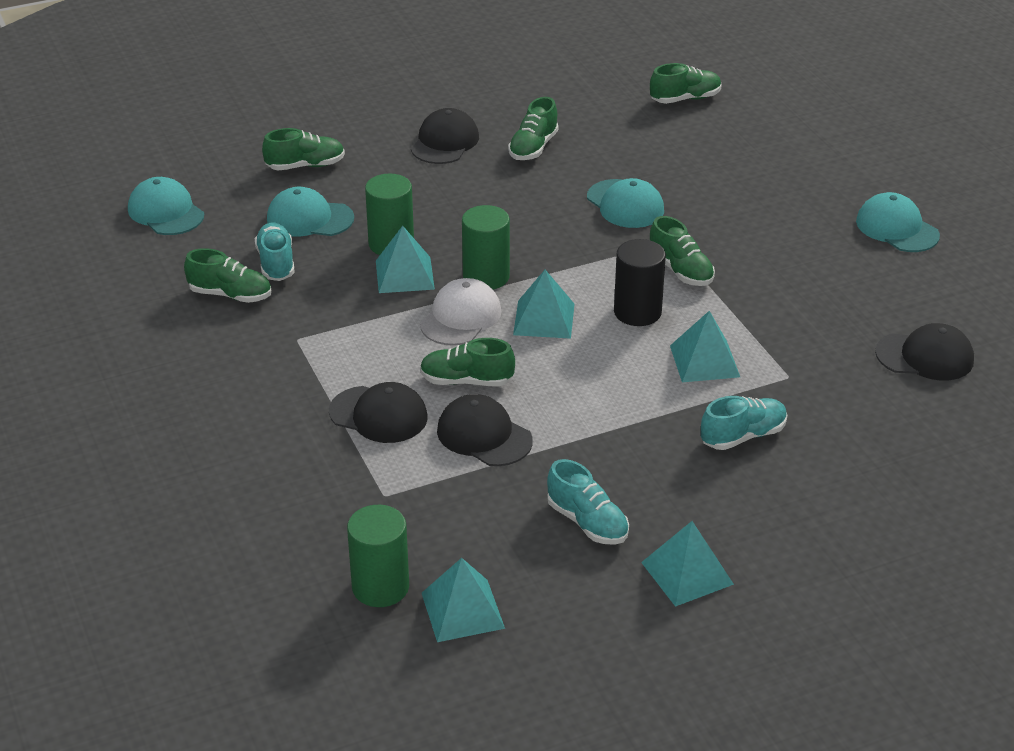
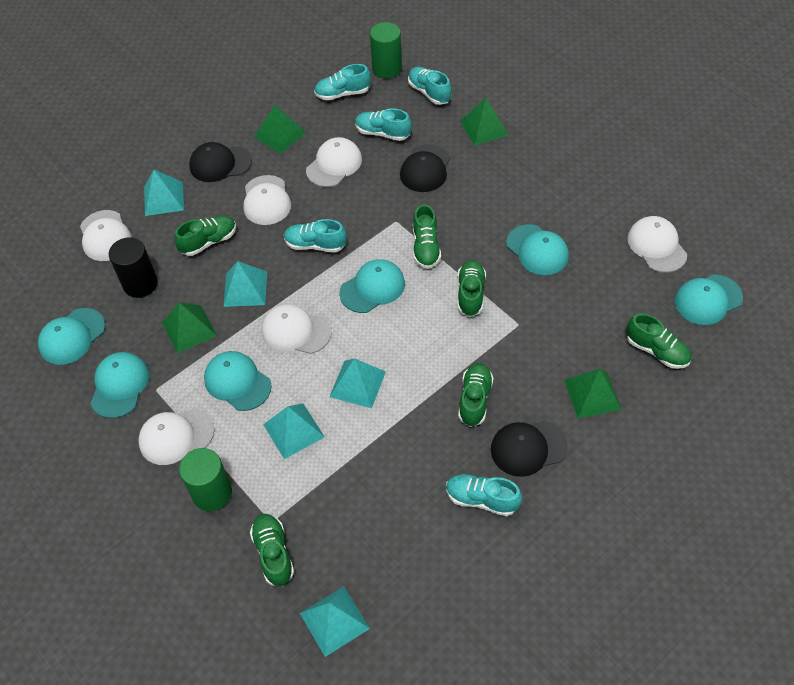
black cap: 4 -> 3
green cylinder: 3 -> 2
green pyramid: 0 -> 4
turquoise cap: 4 -> 6
turquoise shoe: 3 -> 5
white cap: 1 -> 6

